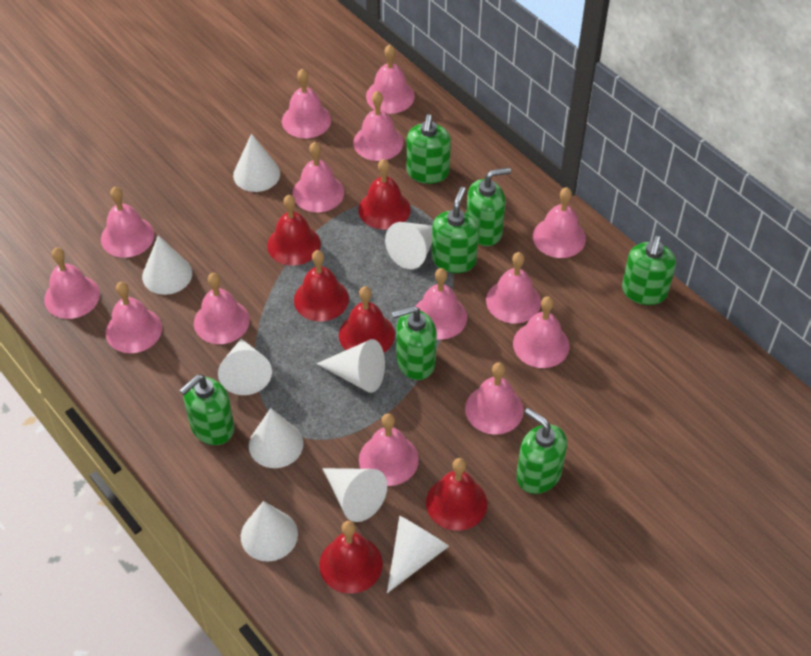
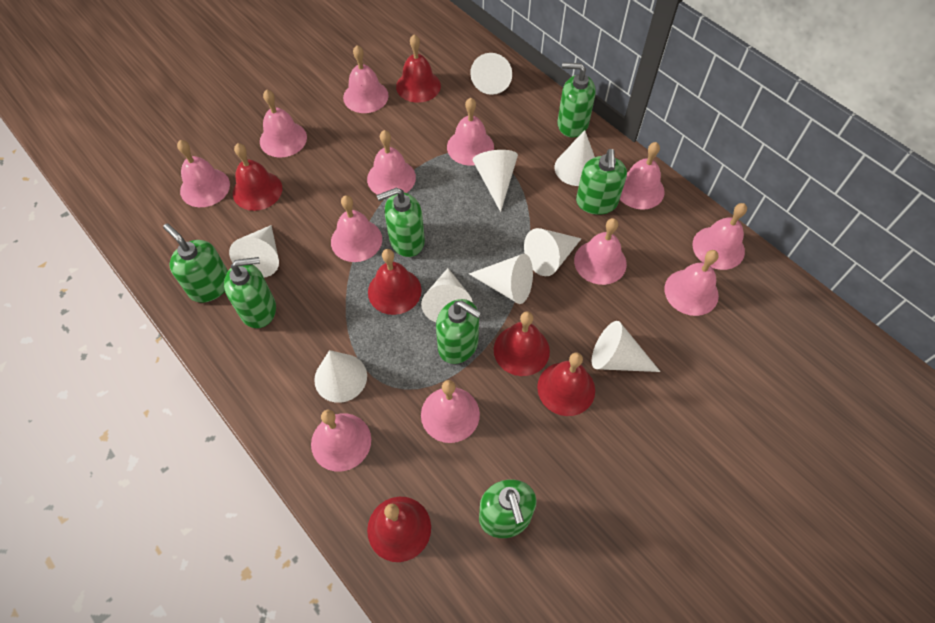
pink bell: 14 -> 12

